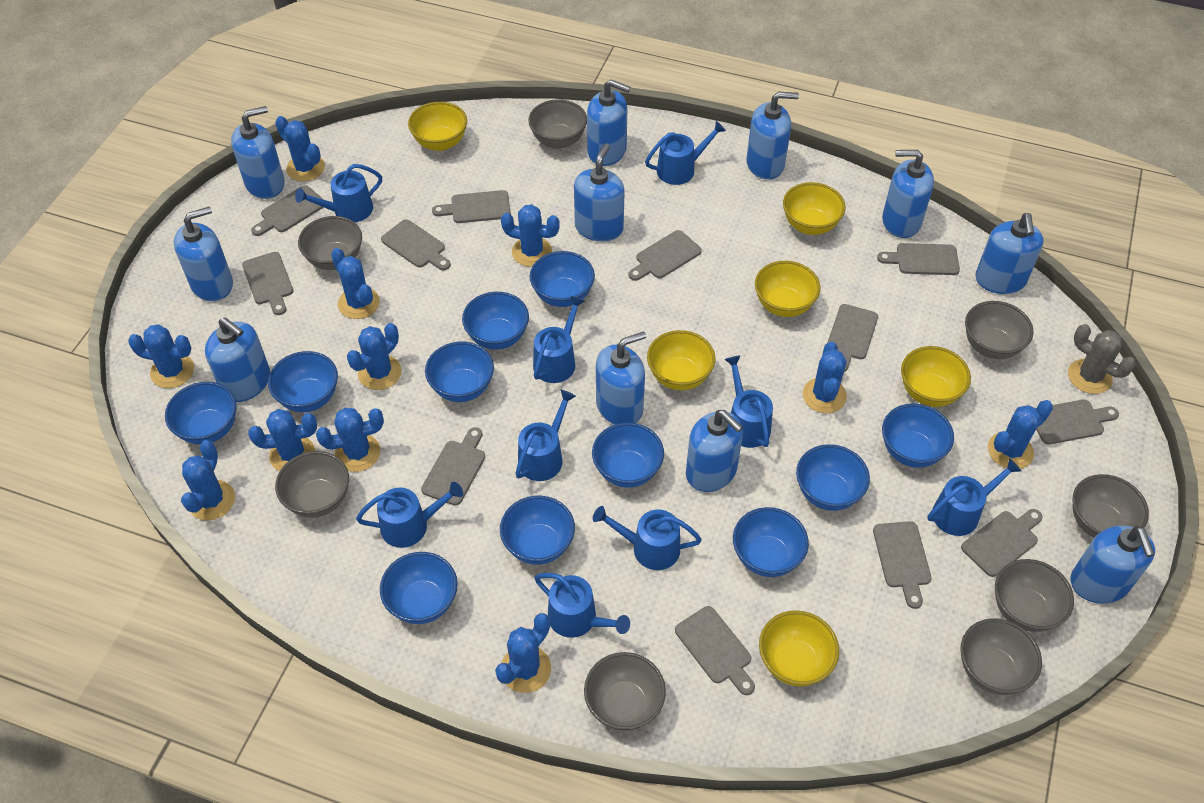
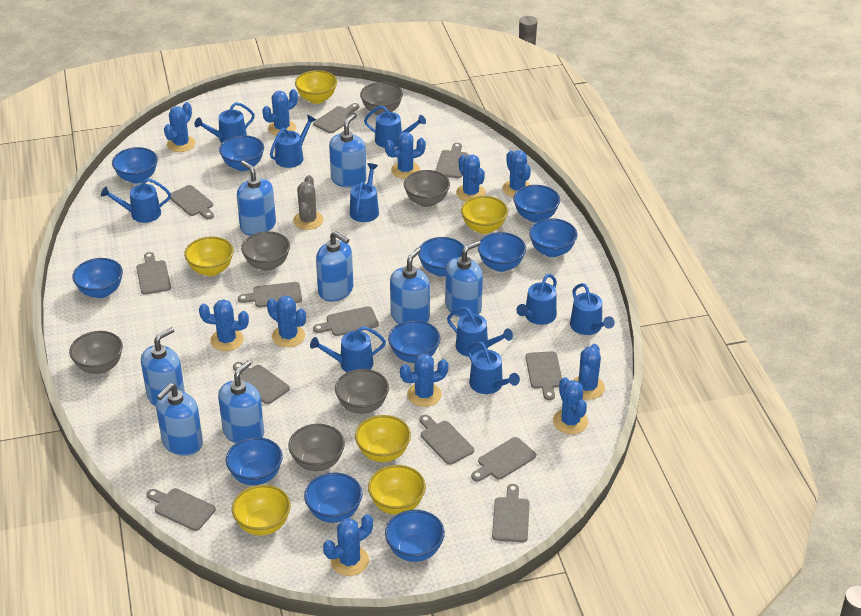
blue soap dispenser: 11 -> 8
blue watering can: 9 -> 10
grey bowl: 8 -> 6

